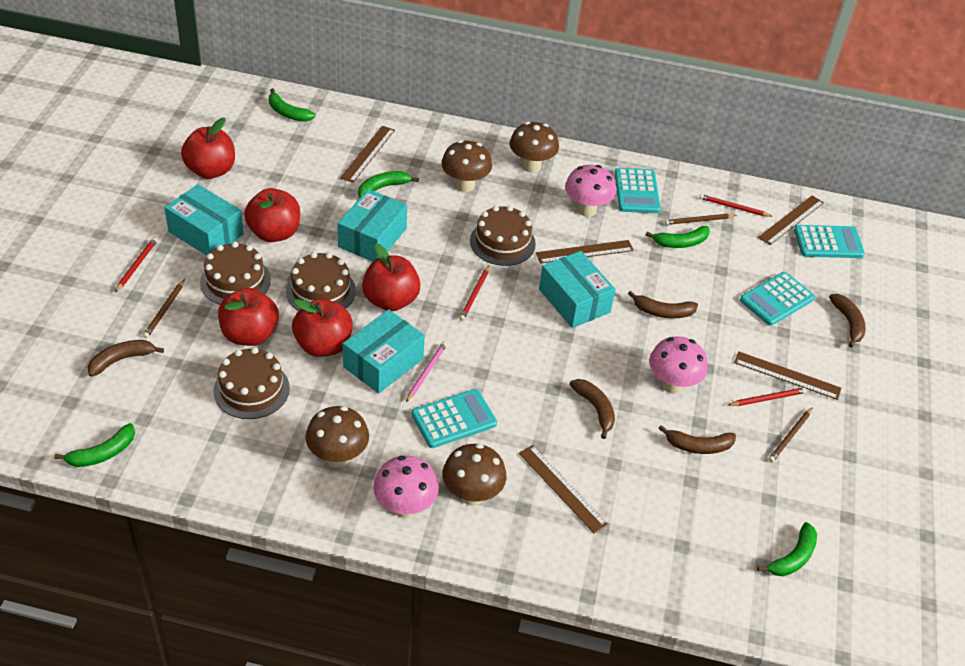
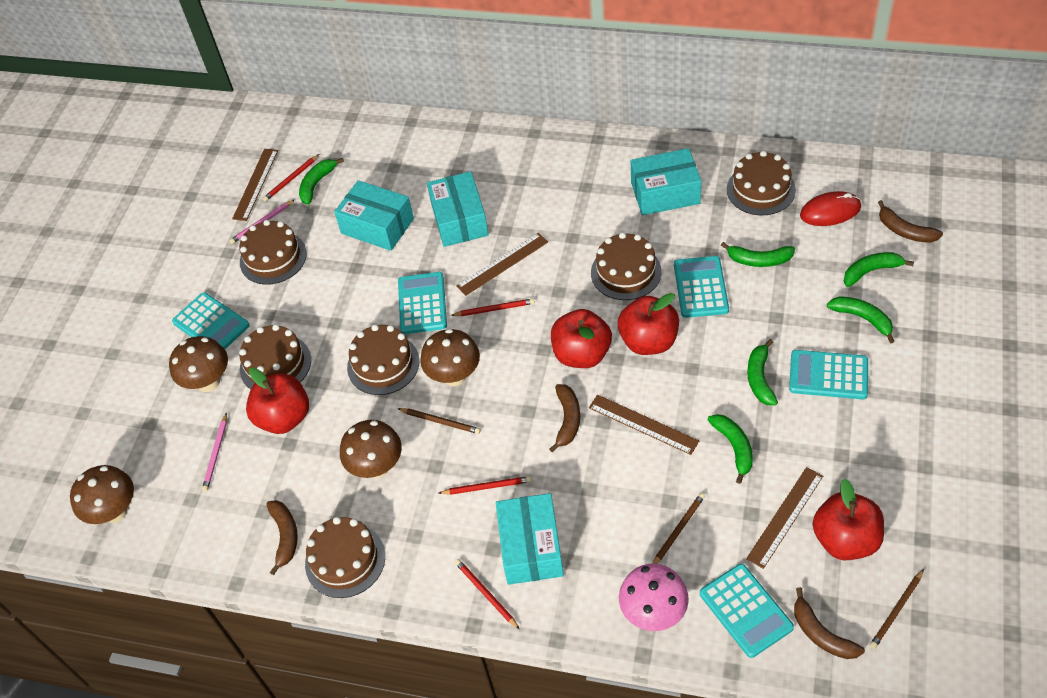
brown banana: 5 -> 4
brown cake: 4 -> 6
brown ruler: 5 -> 4
green banana: 5 -> 6
pink mushroom: 3 -> 1
pink pencil: 1 -> 2
red apple: 5 -> 4
red mouse: 0 -> 1
turquoise calculator: 4 -> 5

